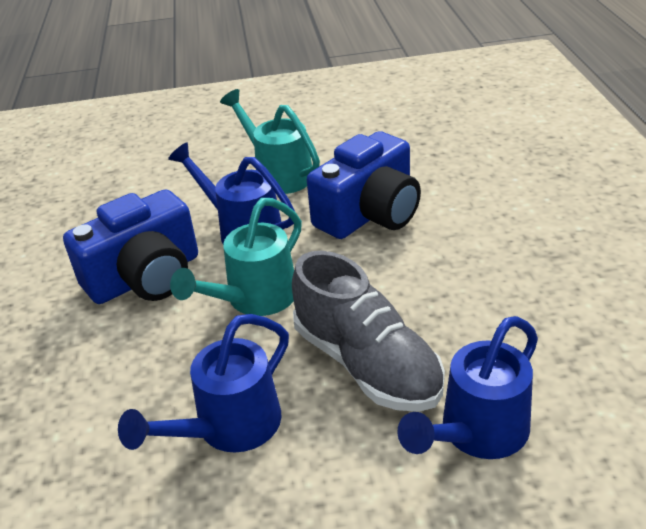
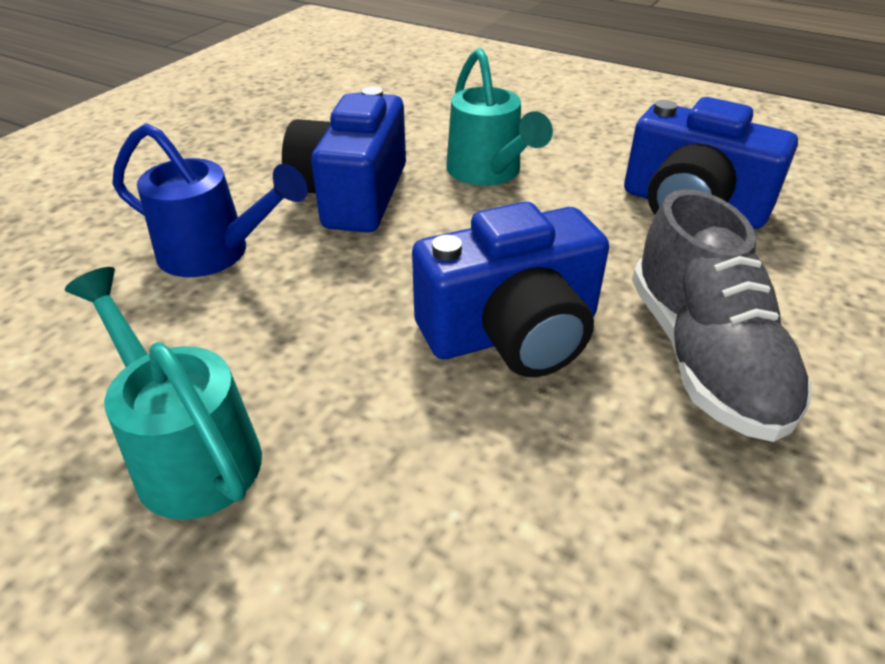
blue camera: 2 -> 3
blue watering can: 3 -> 1

